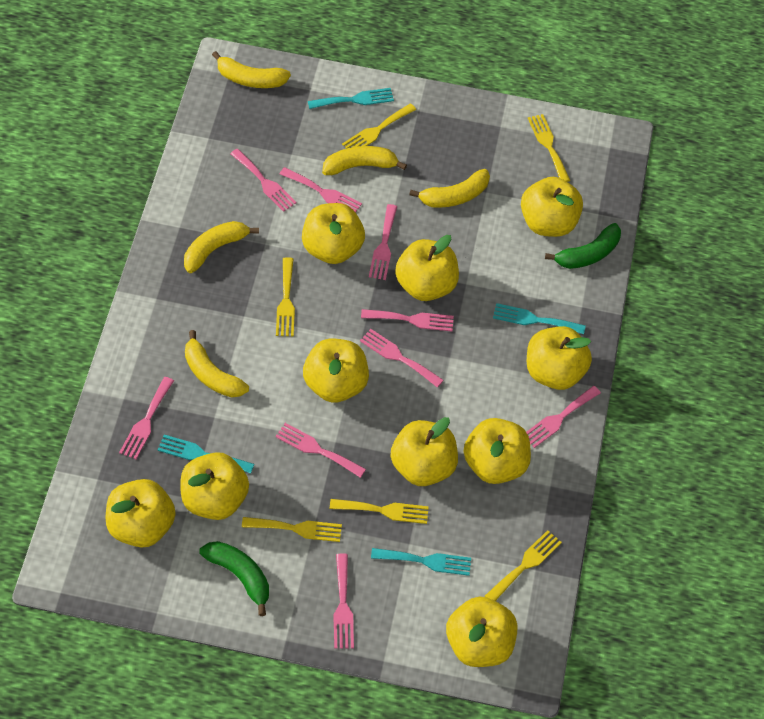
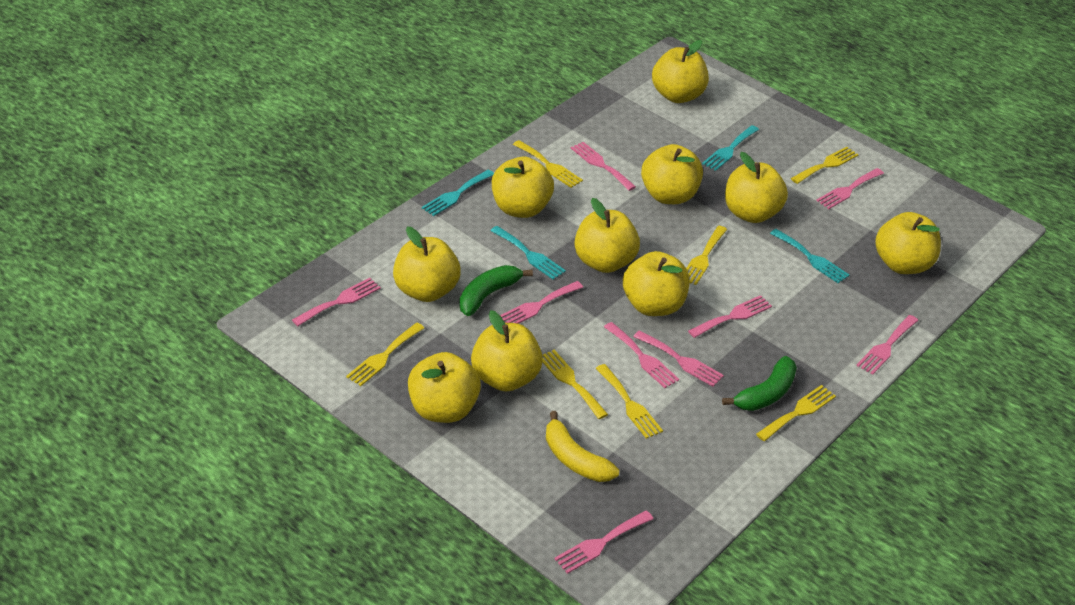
yellow banana: 5 -> 1
yellow fork: 6 -> 7

